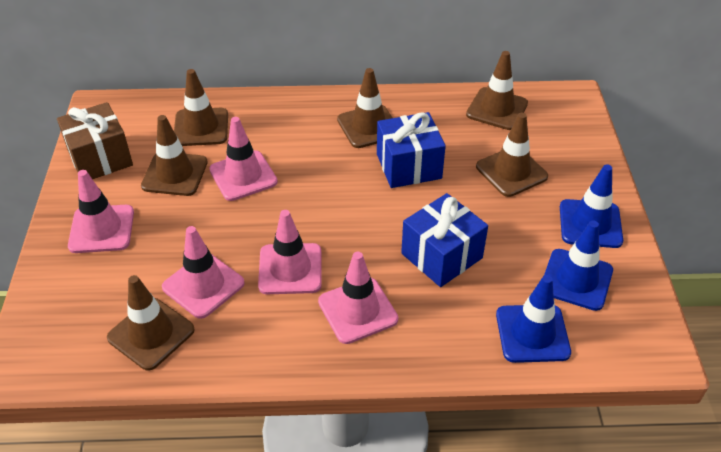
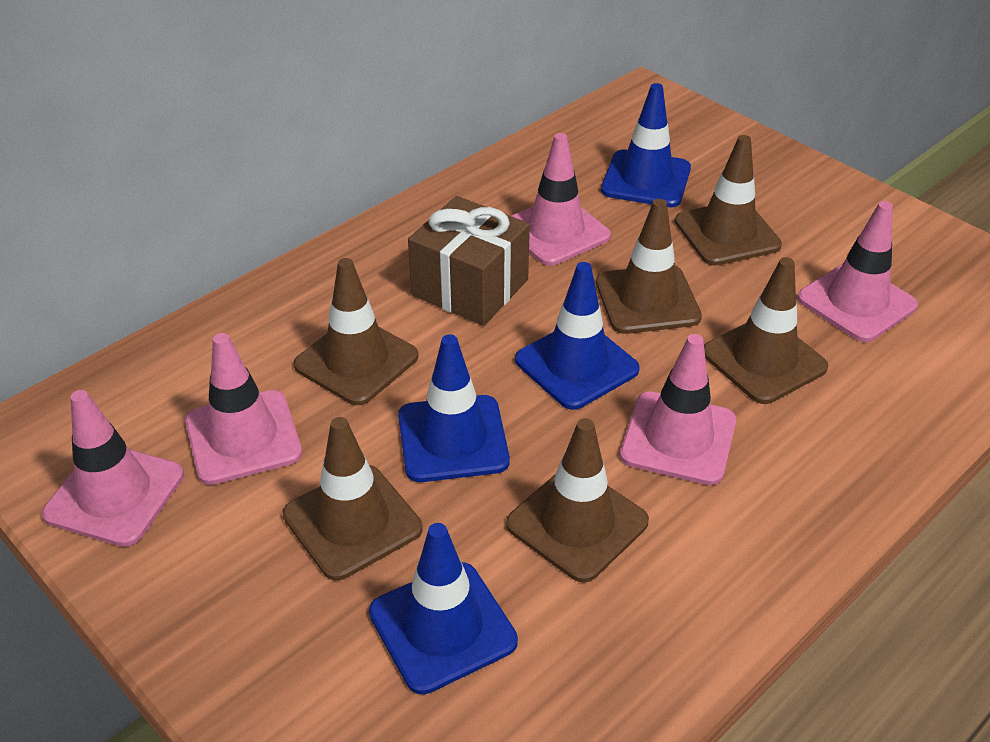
blue gift: 2 -> 0
blue traffic cone: 3 -> 4

